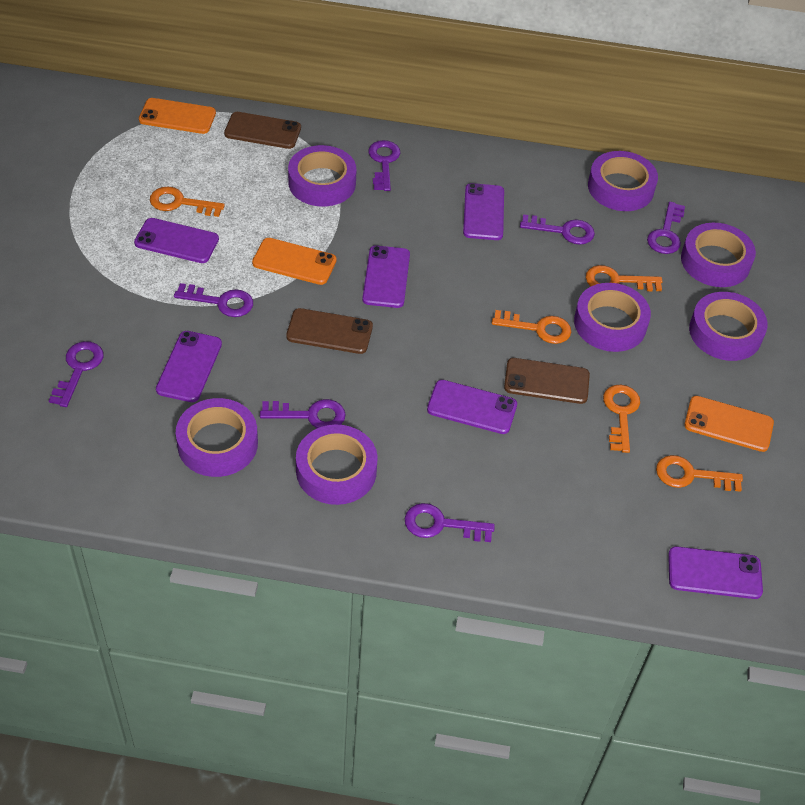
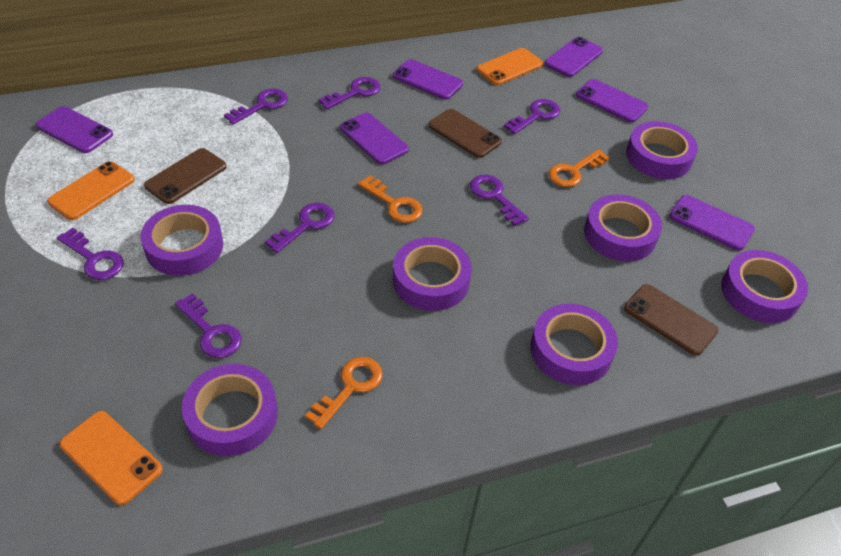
orange key: 5 -> 3

